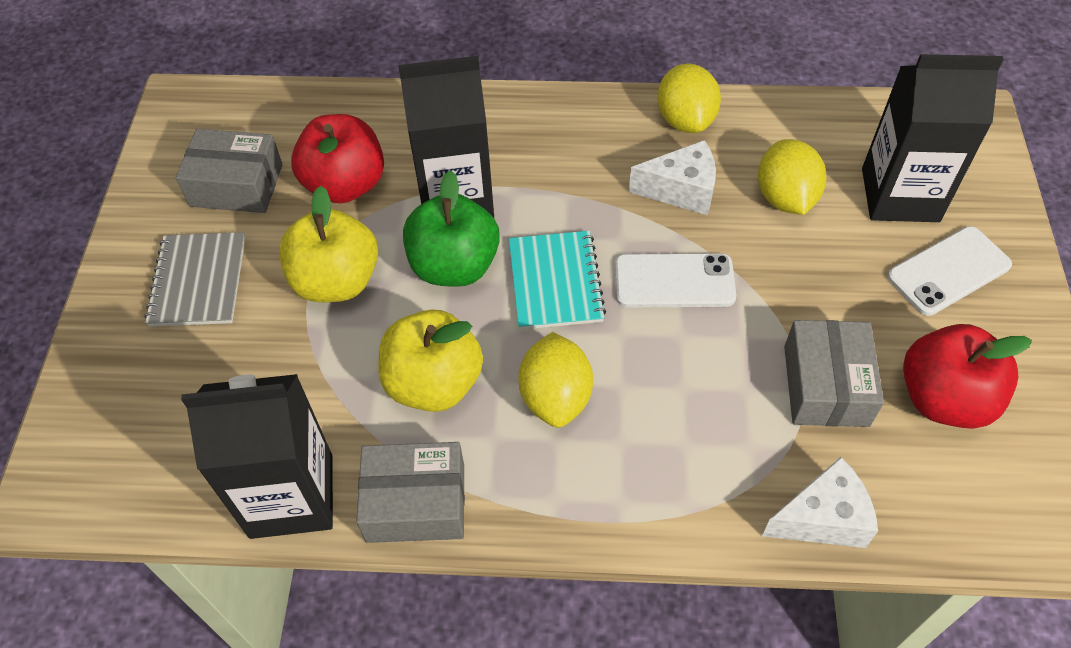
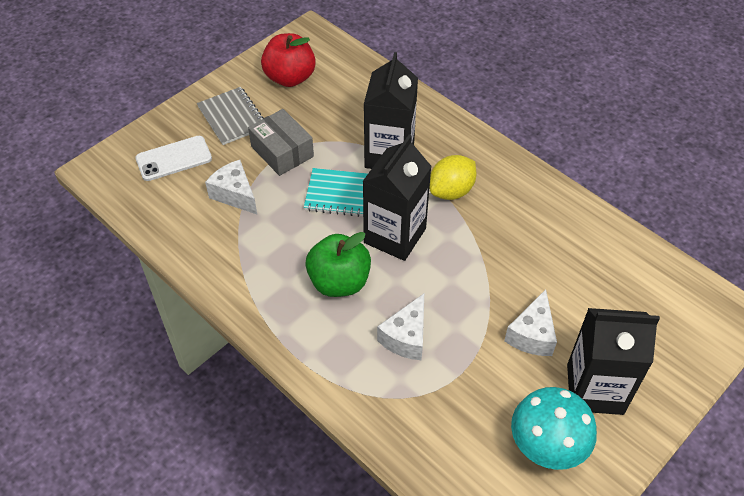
grey box: 3 -> 1
red apple: 2 -> 1
turquoise mushroom: 0 -> 1
white cheese: 2 -> 3
white phone: 2 -> 1
yellow apple: 2 -> 0
yellow lemon: 3 -> 1

